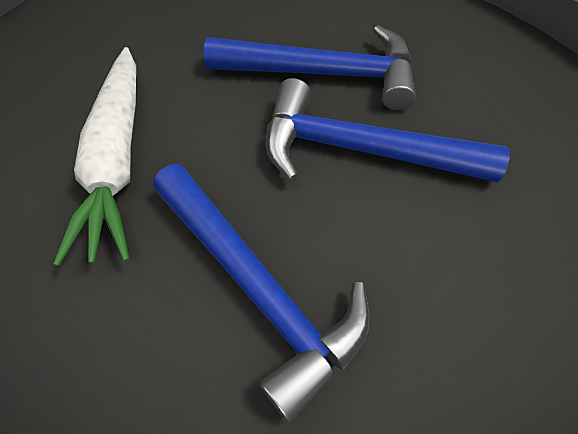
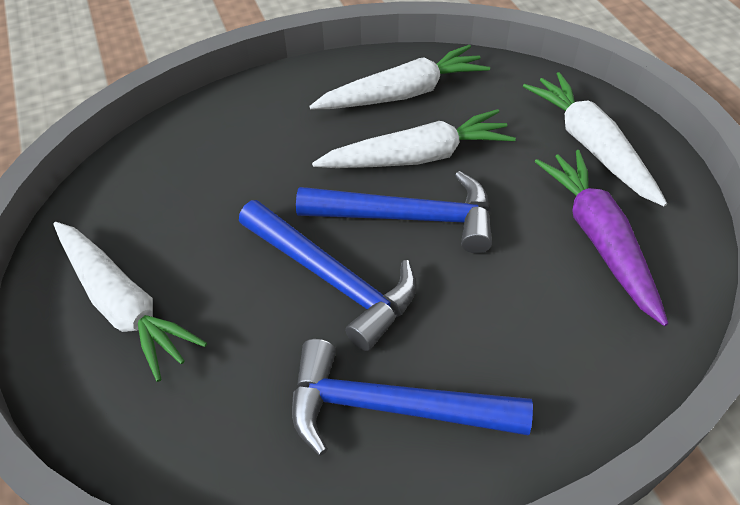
purple carrot: 0 -> 1
white carrot: 1 -> 4

